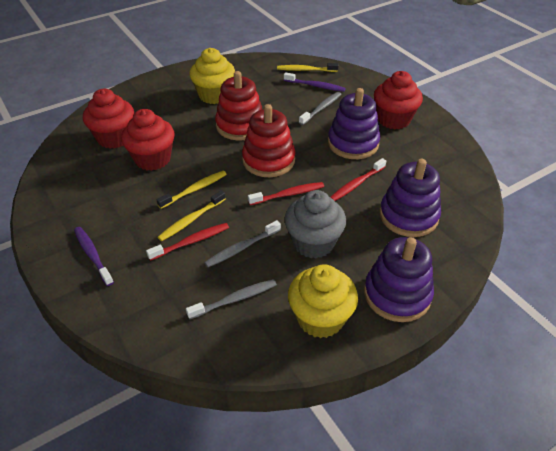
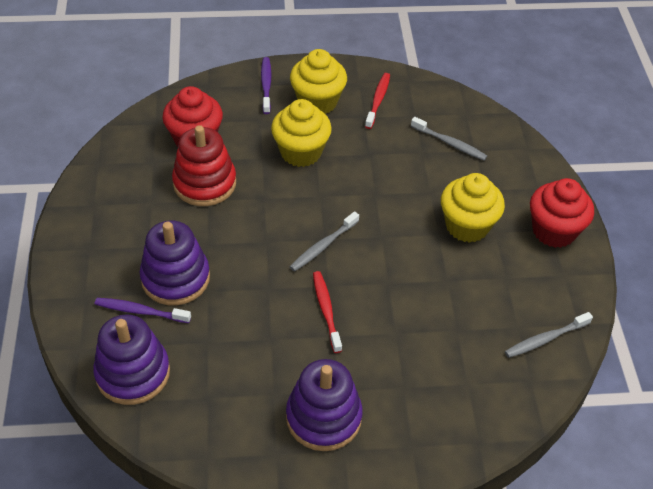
grey cupcake: 1 -> 0
red cupcake: 3 -> 2
red stacking toy: 2 -> 1
red toothbrush: 3 -> 2
yellow cupcake: 2 -> 3
yellow toothbrush: 3 -> 0

